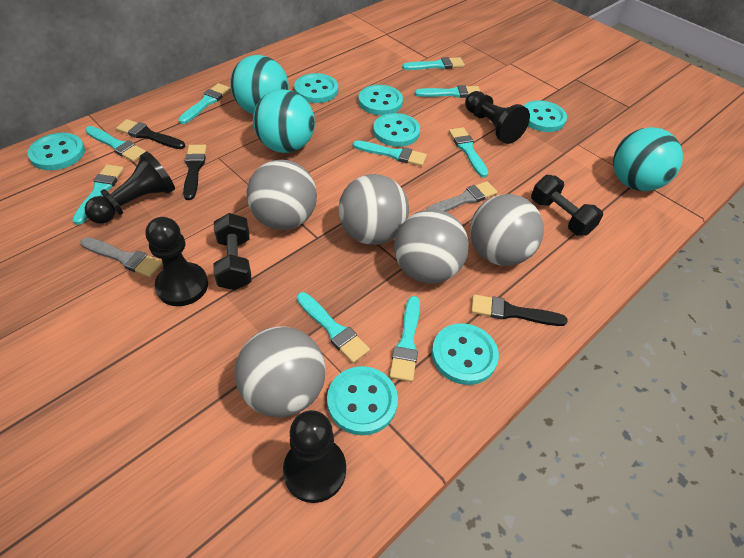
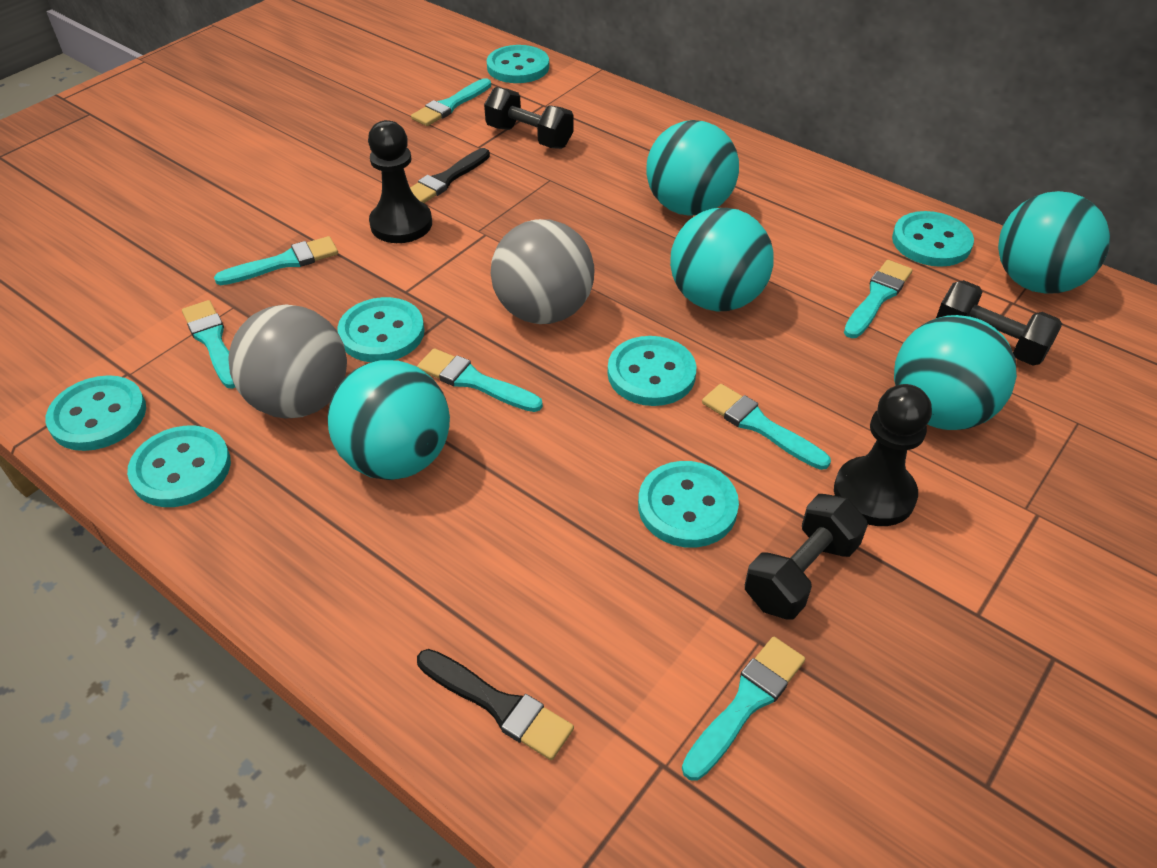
black brush: 3 -> 2
black dumbbell: 2 -> 3
black pawn: 4 -> 2
grey ball: 5 -> 2
grey brush: 2 -> 0
turquoise ball: 3 -> 5
turquoise brush: 9 -> 7

